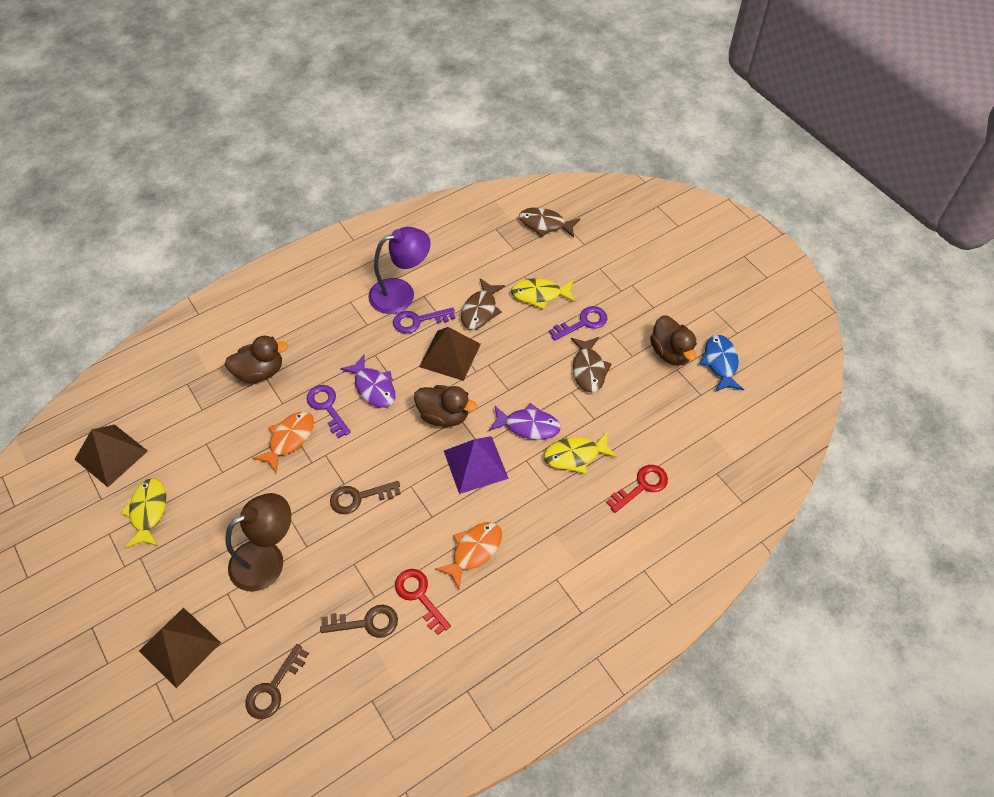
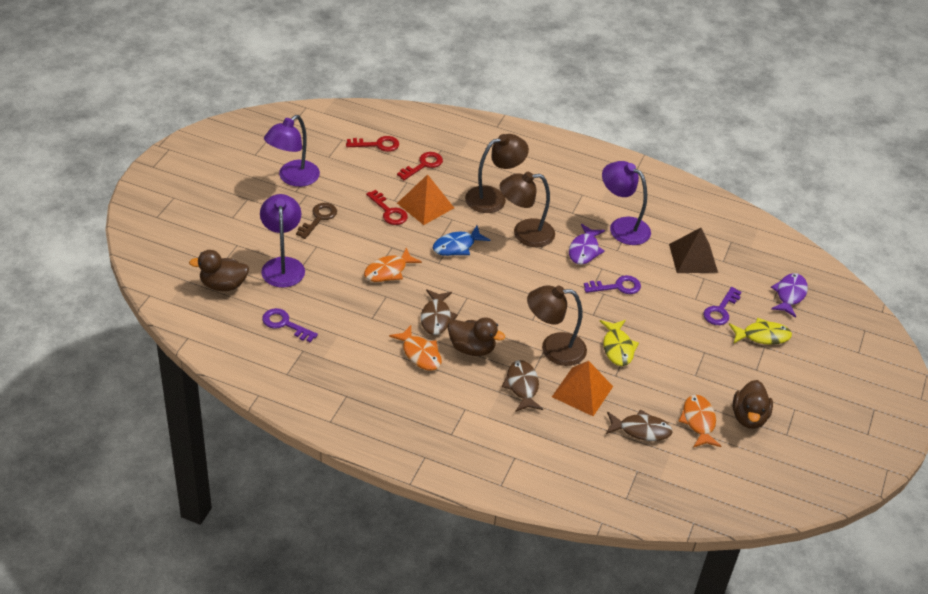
brown key: 3 -> 1
brown lamp: 1 -> 3
brown pyramid: 3 -> 1
orange fish: 2 -> 3
orange pyramid: 0 -> 2
purple lamp: 1 -> 3
purple pyramid: 1 -> 0
red key: 2 -> 3
yellow fish: 3 -> 2

